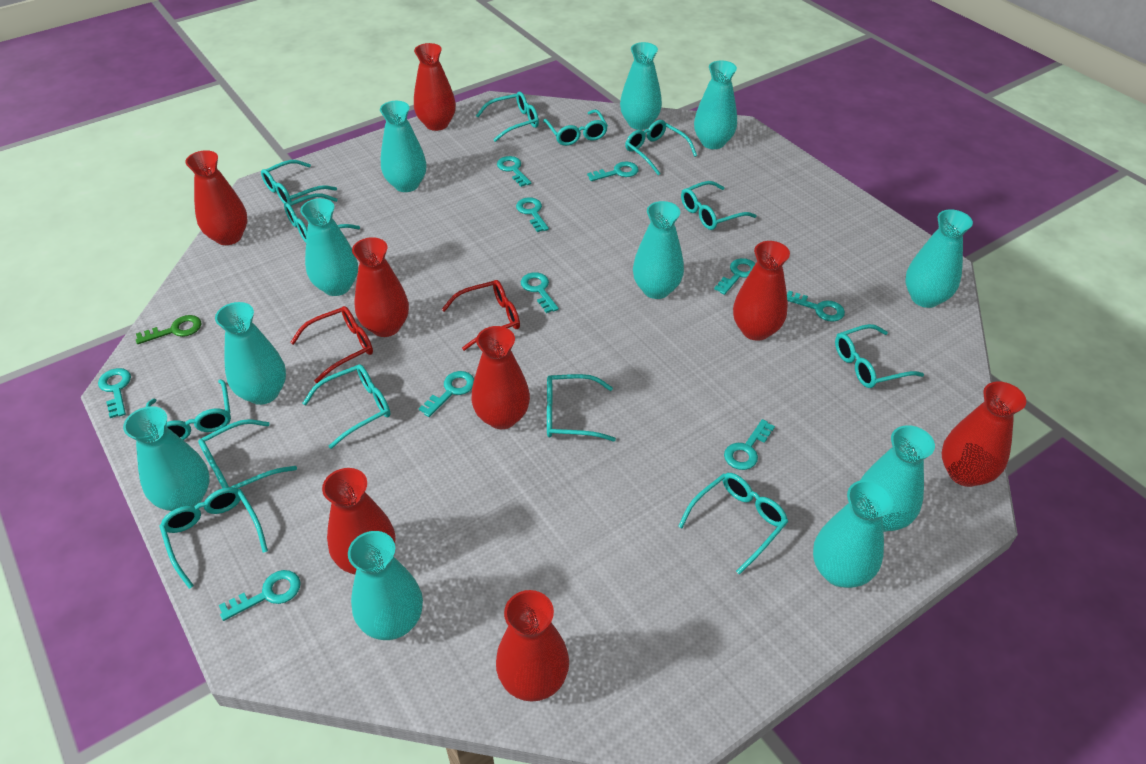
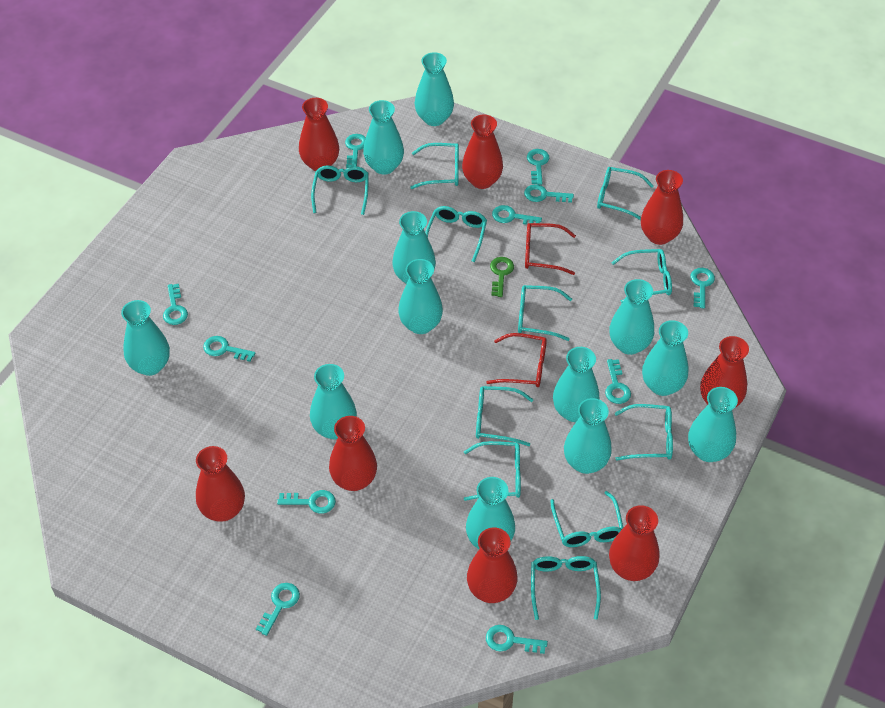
turquoise glasses: 13 -> 11
turquoise key: 10 -> 11
turquoise vase: 11 -> 12

